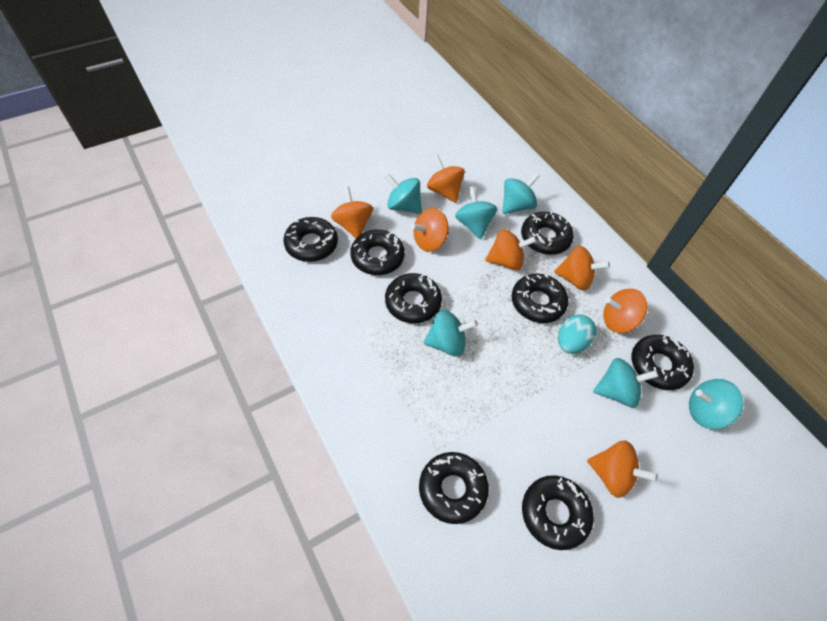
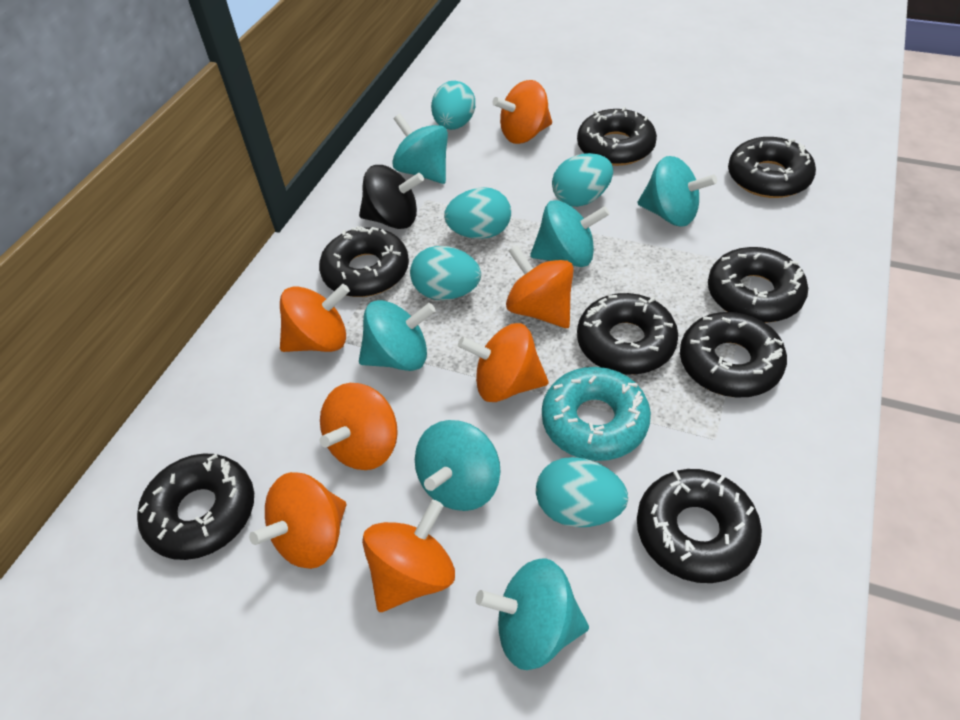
black spinning top: 0 -> 1
turquoise donut: 0 -> 1
turquoise egg: 1 -> 5

